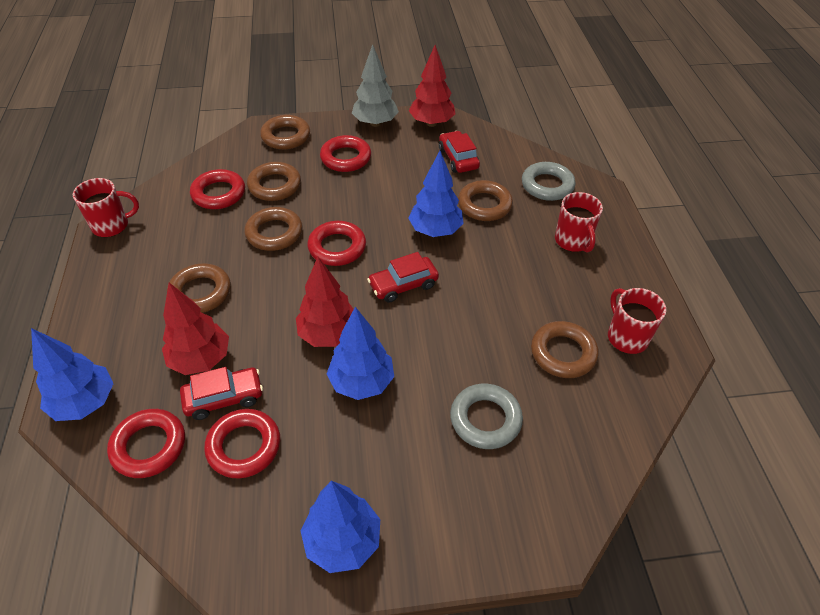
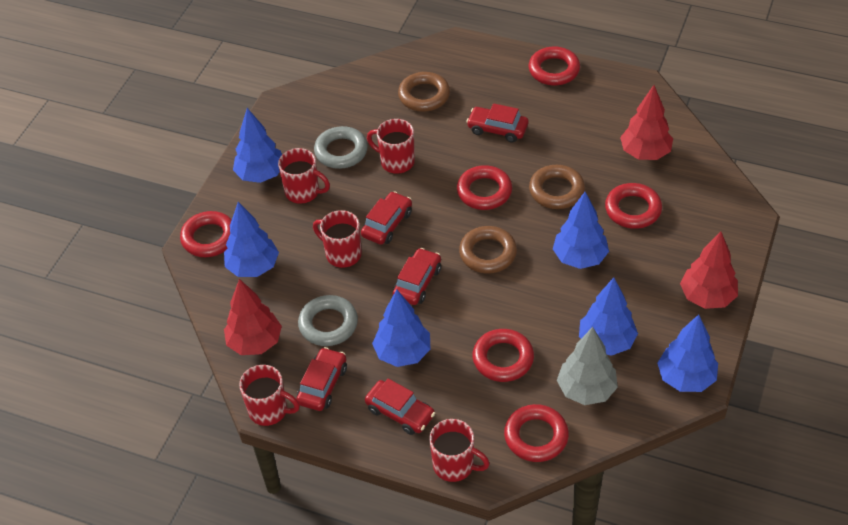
blue tree: 4 -> 6
brown ring: 6 -> 3
red car: 3 -> 5
red mug: 3 -> 5
red ring: 5 -> 6

